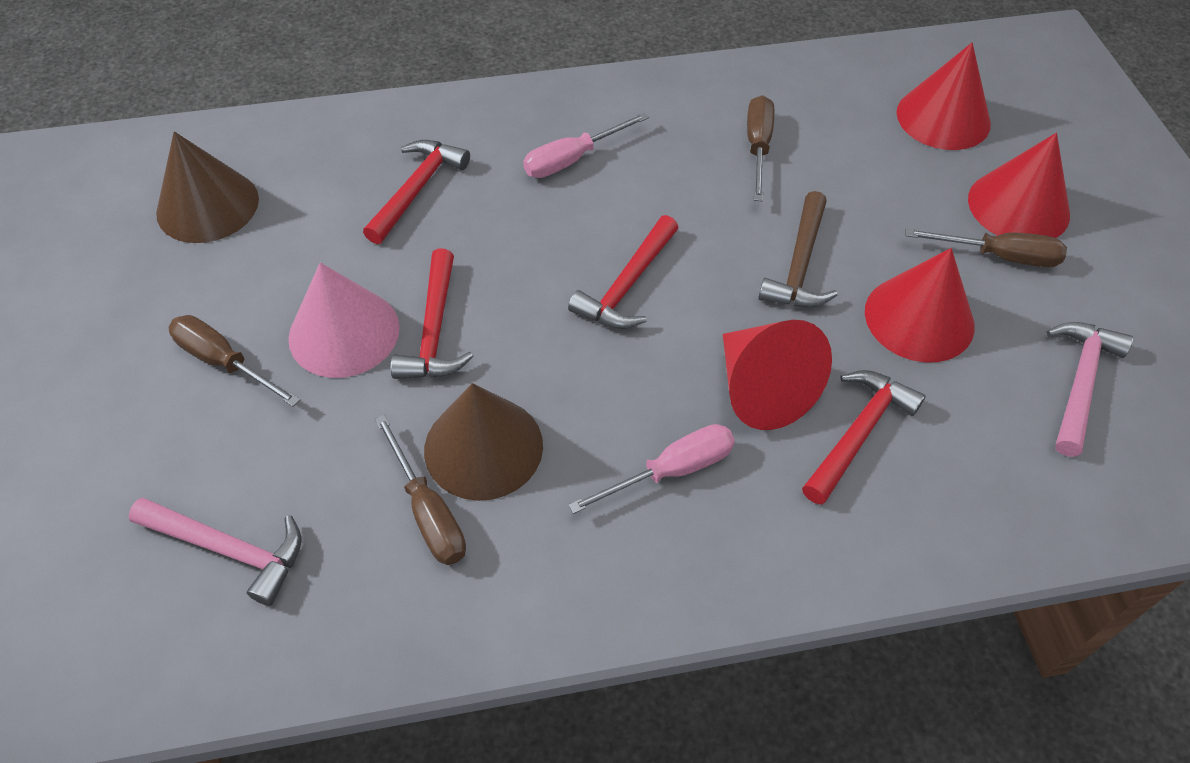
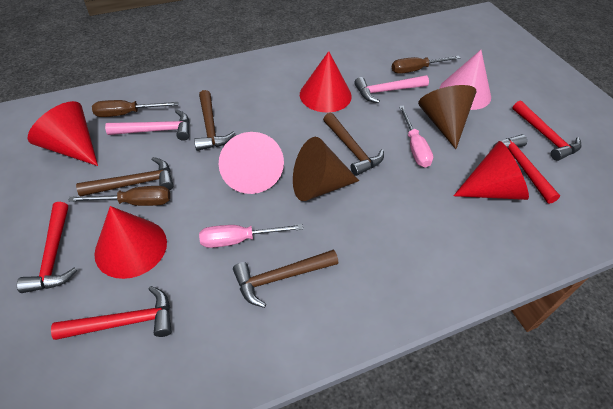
brown hammer: 1 -> 4
brown screwdriver: 4 -> 3
pink cone: 1 -> 2

